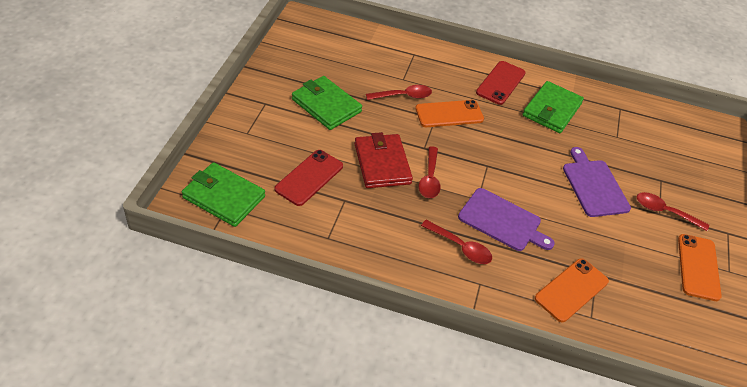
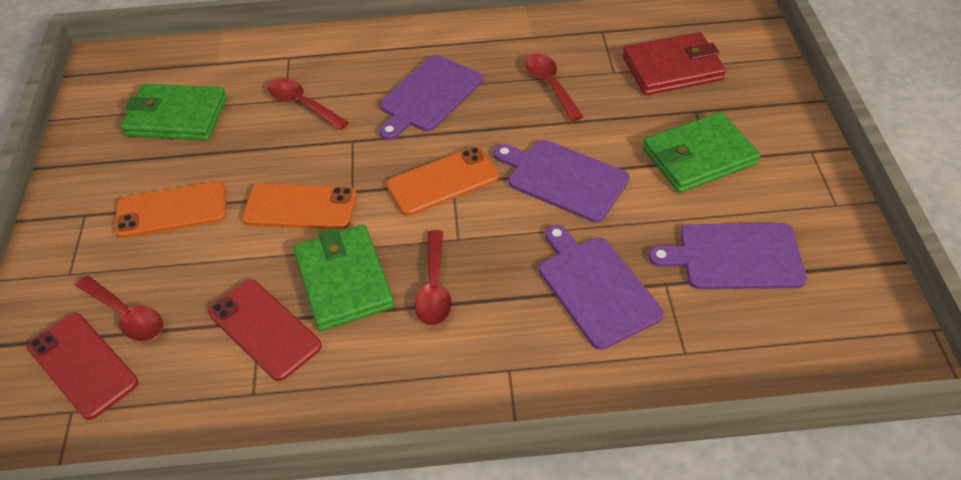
purple cutting board: 2 -> 4

